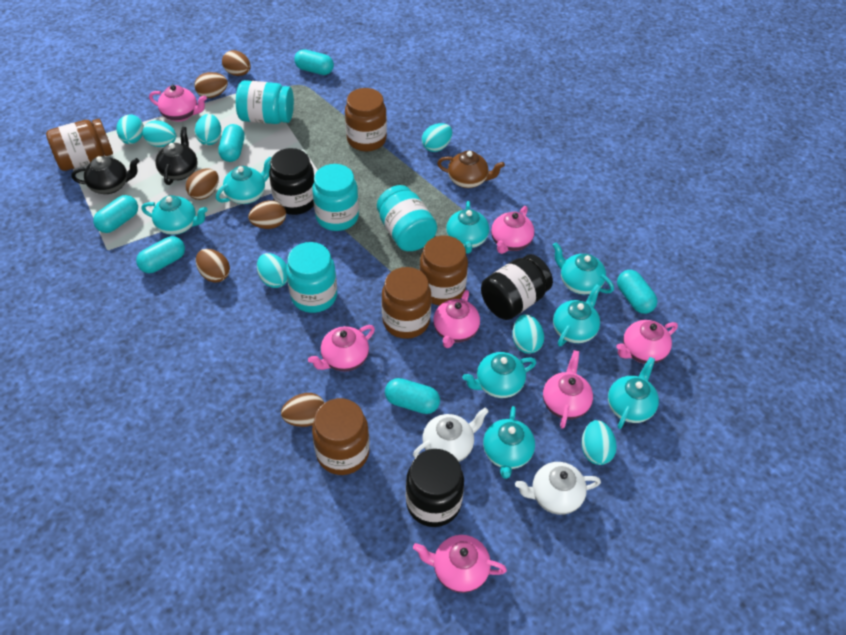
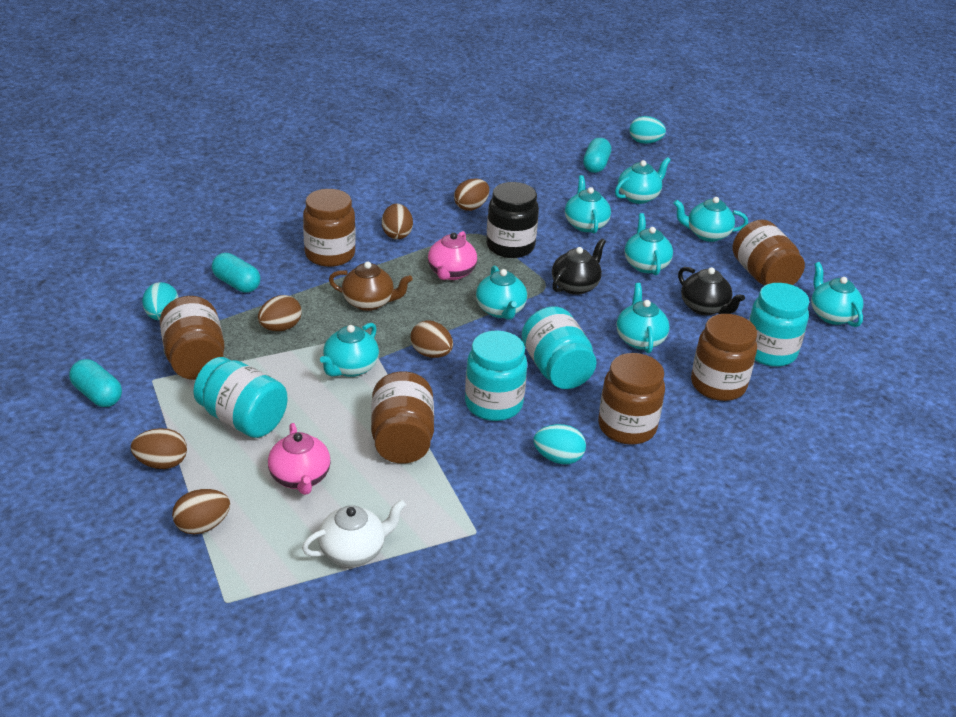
black jar: 3 -> 1
brown jar: 5 -> 6
pink teapot: 7 -> 2
turquoise capsule: 6 -> 3
turquoise egg: 7 -> 3
white teapot: 2 -> 1

